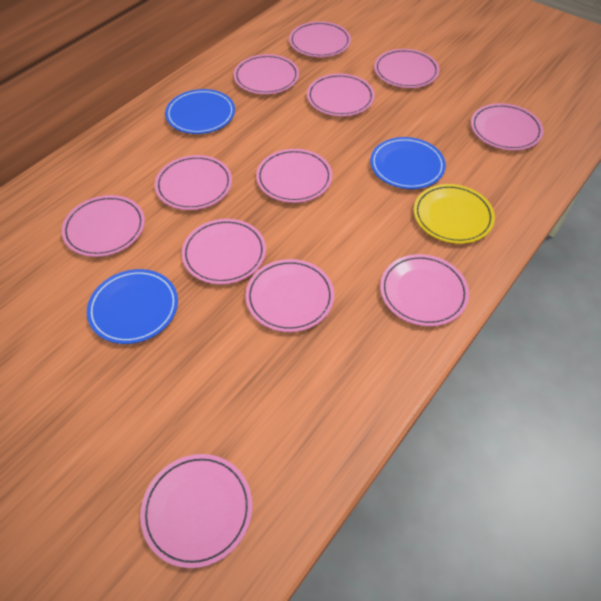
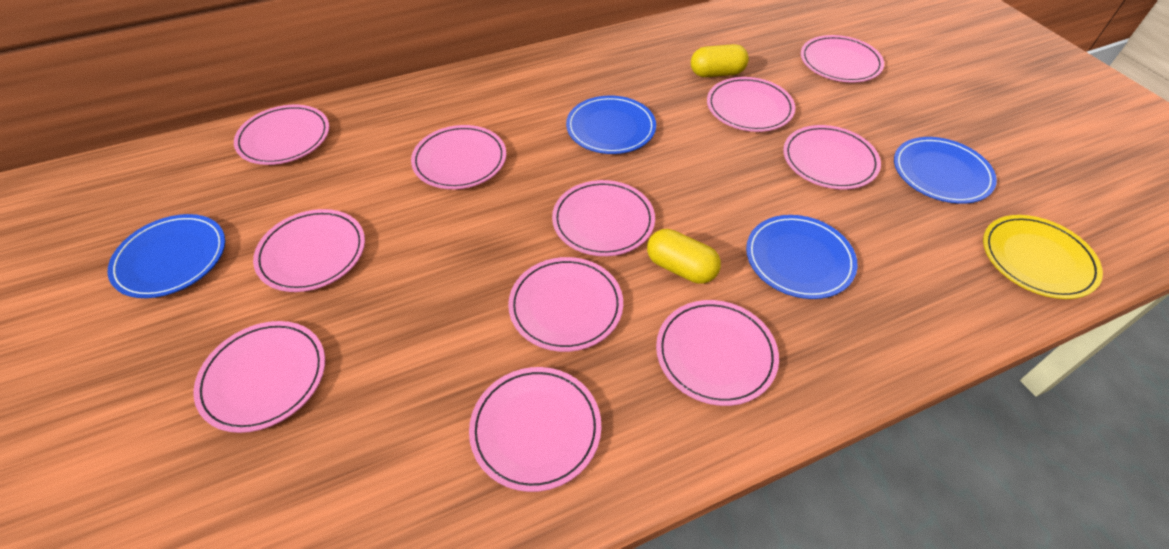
blue plate: 3 -> 4
pink plate: 12 -> 11
yellow capsule: 0 -> 2

